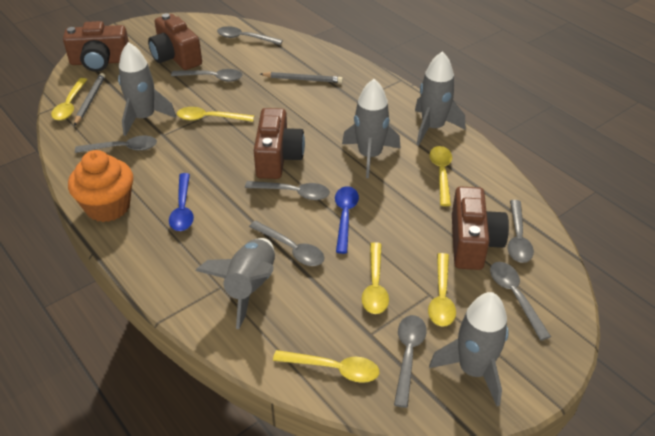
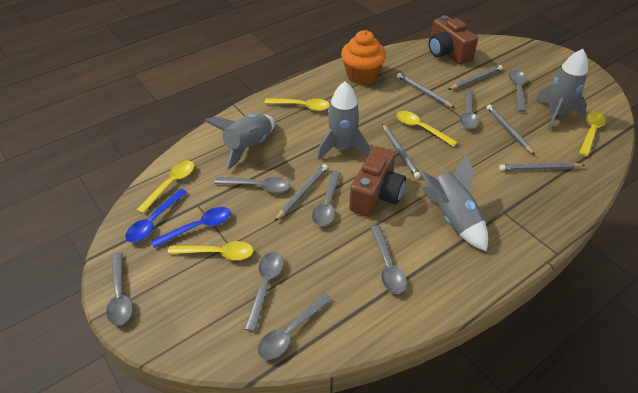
brown camera: 4 -> 2
grey pencil: 2 -> 6
grey rocket: 5 -> 4
yellow spoon: 6 -> 5

